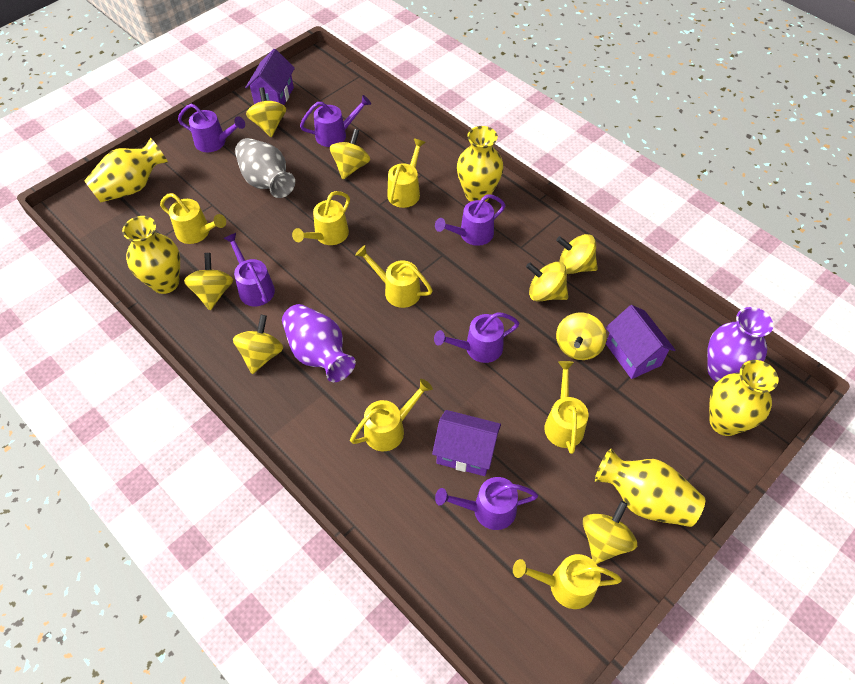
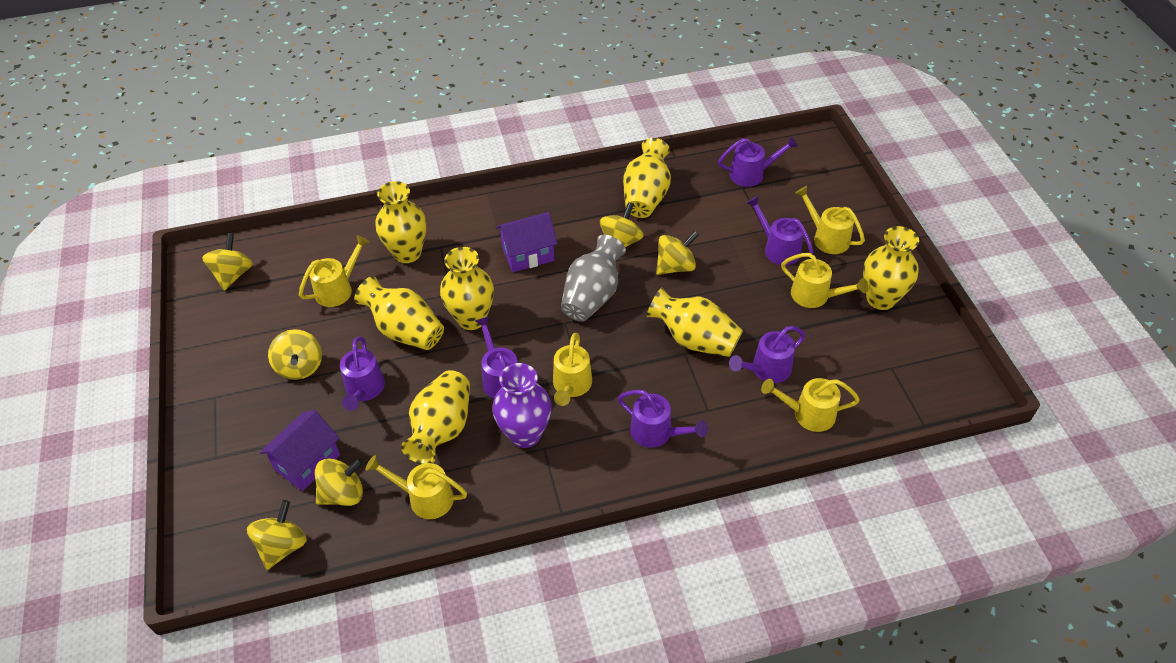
purple house: 3 -> 2
purple vase: 2 -> 1
yellow spinning top: 8 -> 6
yellow vase: 5 -> 7
yellow watering can: 7 -> 6

